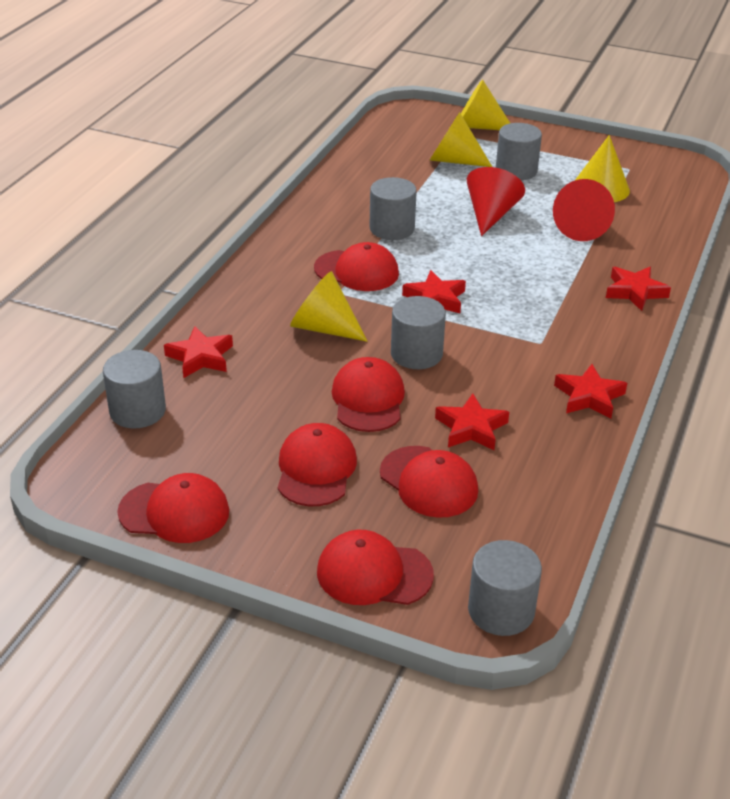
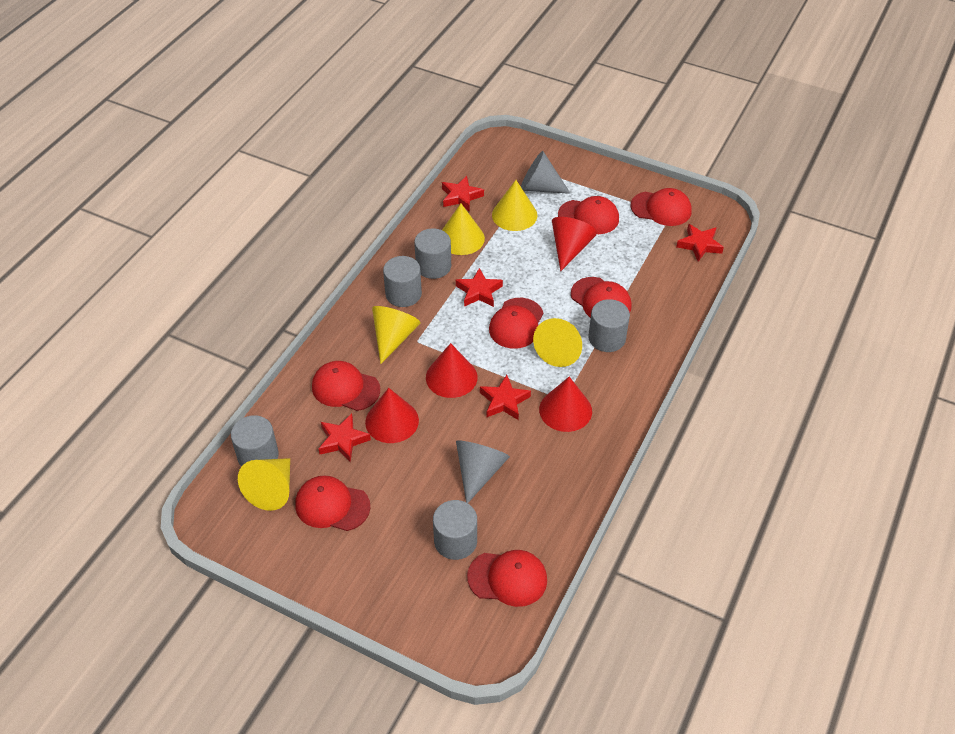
grey cone: 0 -> 2
red cap: 6 -> 7
red cone: 2 -> 4
yellow cone: 4 -> 5

